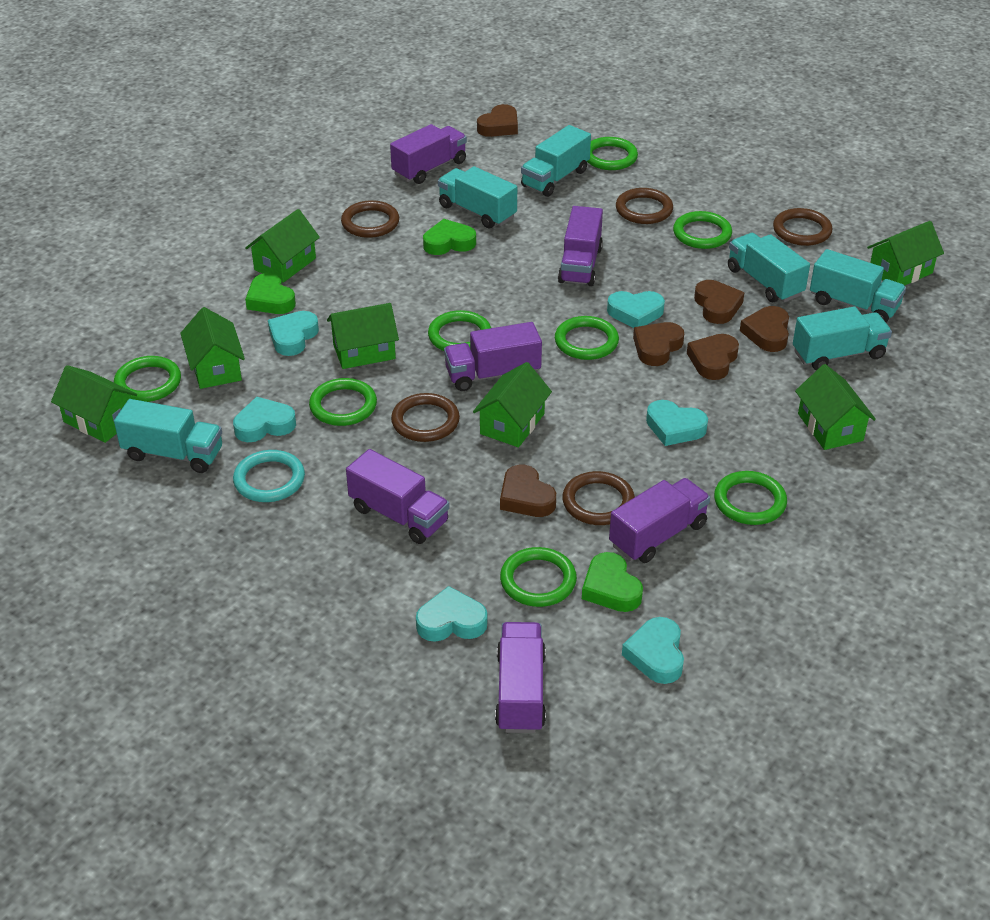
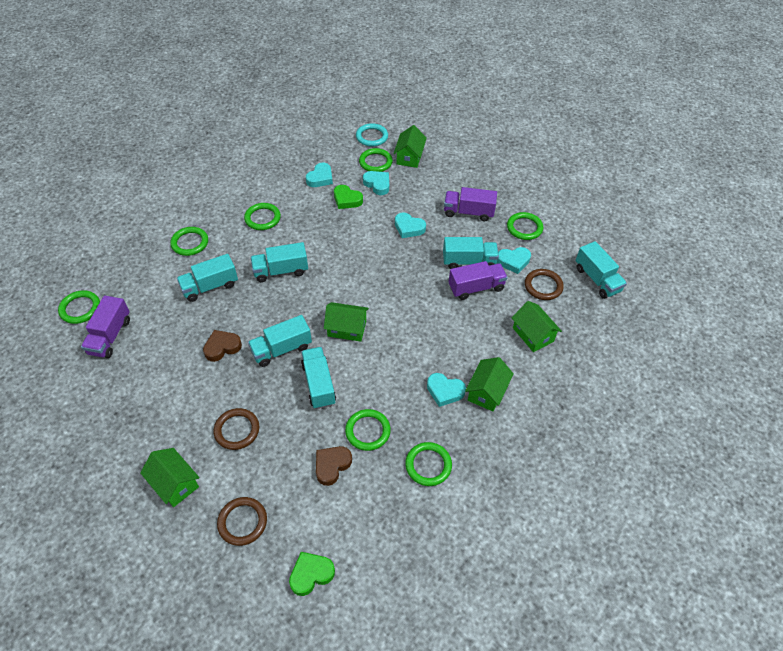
brown heart: 6 -> 2
brown ring: 5 -> 3
green heart: 3 -> 2
green house: 7 -> 5
green ring: 8 -> 7
purple truck: 6 -> 3
turquoise heart: 6 -> 5

